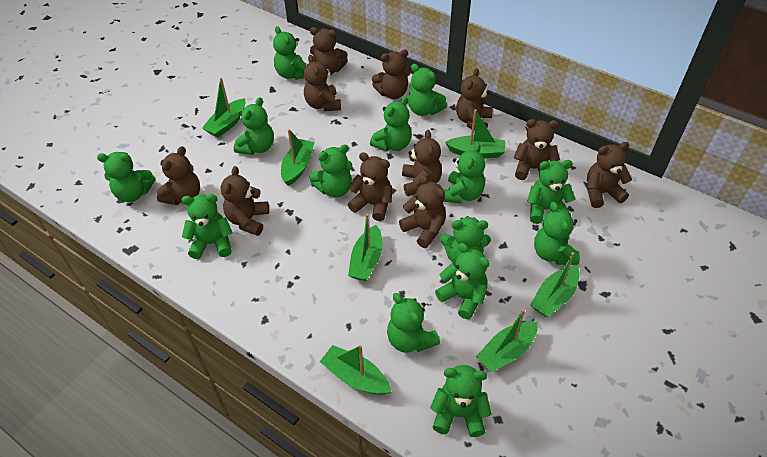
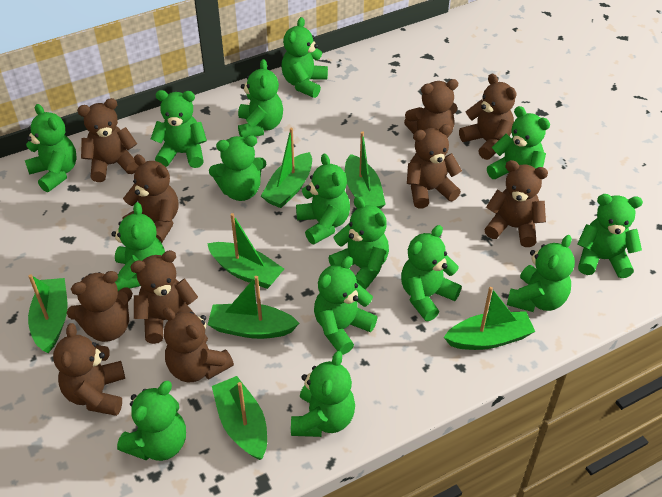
brown teddy bear: 11 -> 10
green teddy bear: 14 -> 15

